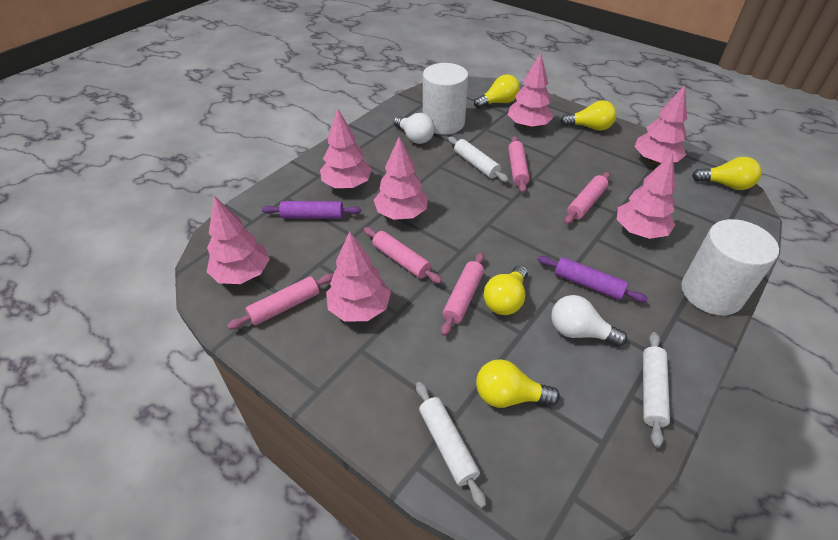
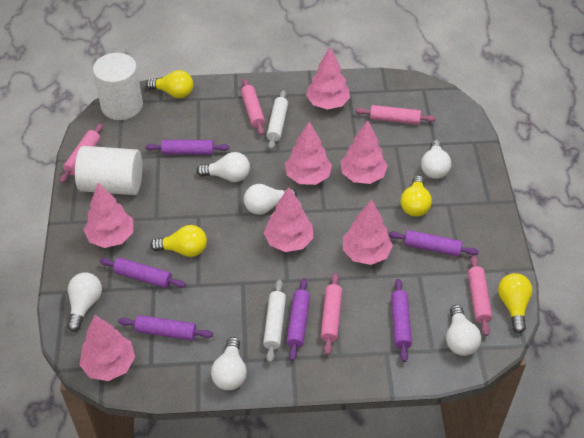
purple rolling pin: 2 -> 6
white light bulb: 2 -> 6
white rolling pin: 3 -> 2
yellow light bulb: 5 -> 4

